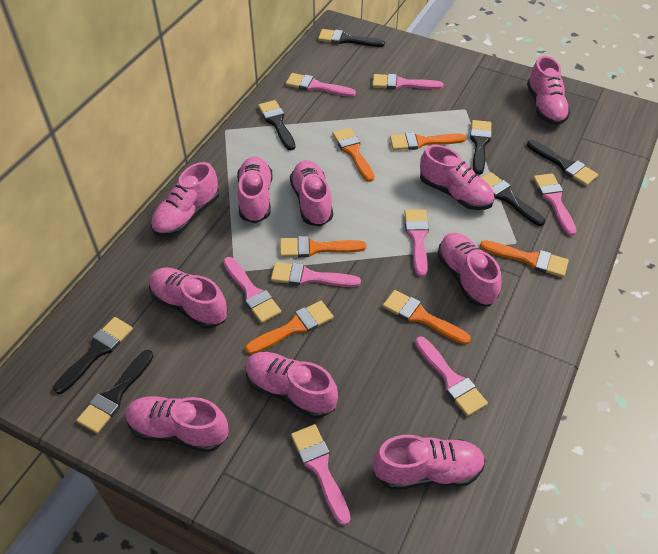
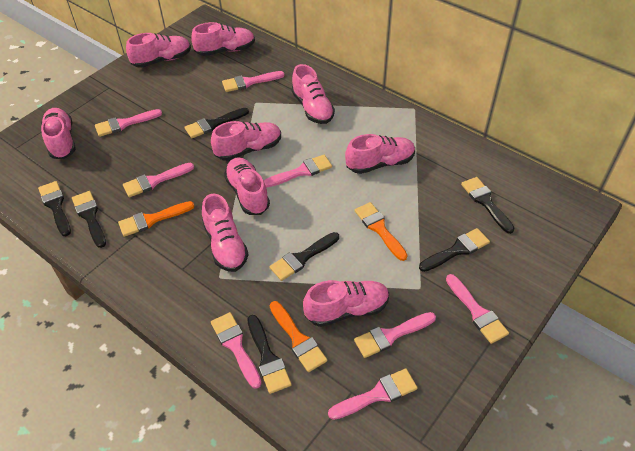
orange brush: 6 -> 3
pink shoe: 10 -> 9

